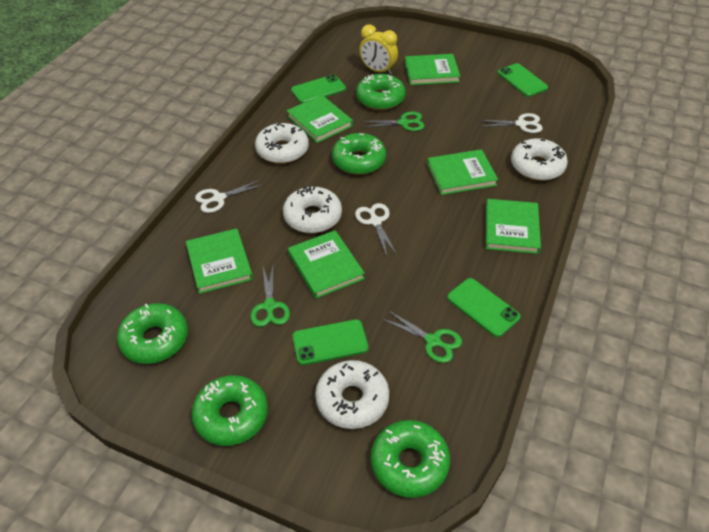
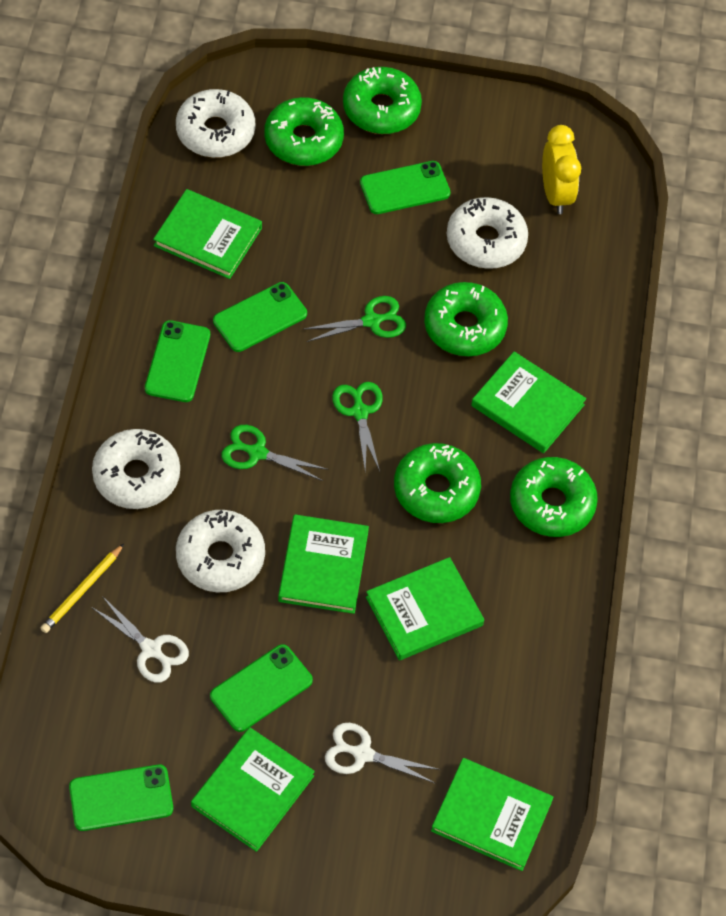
green phone: 4 -> 5
white scissors: 3 -> 2
yellow pencil: 0 -> 1

